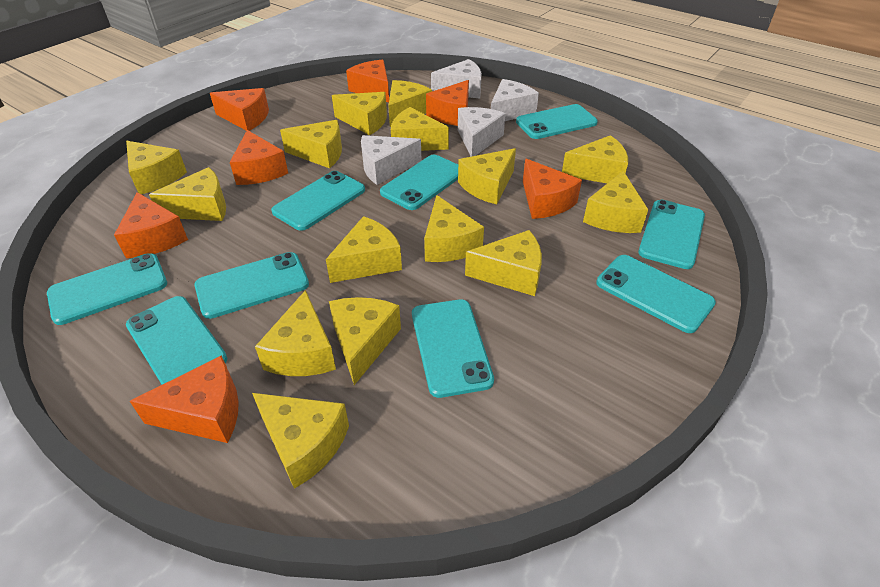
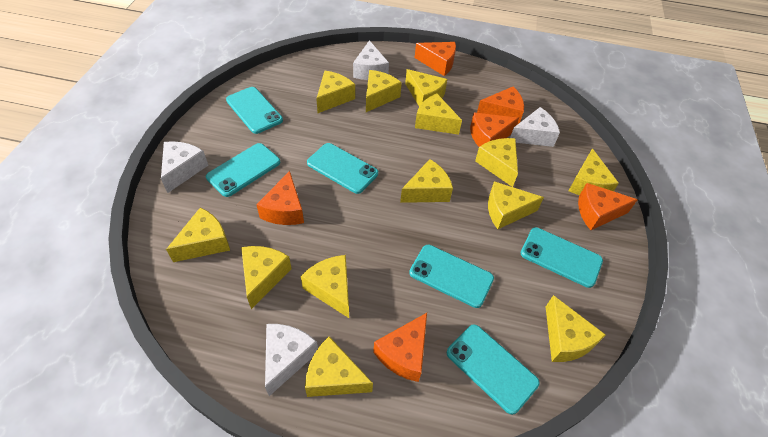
orange cheese: 7 -> 6
turquoise phone: 9 -> 6
yellow cheese: 15 -> 13

